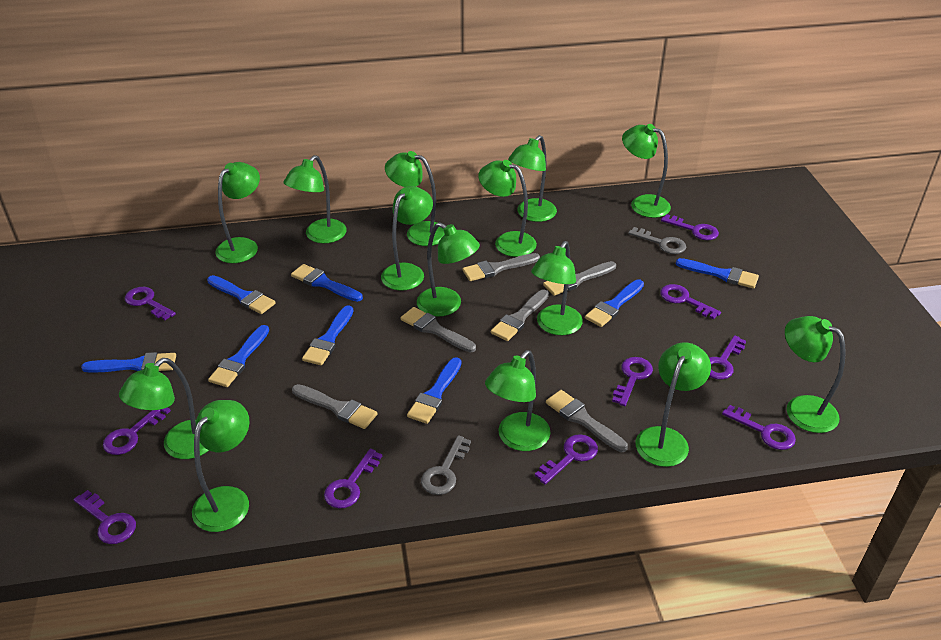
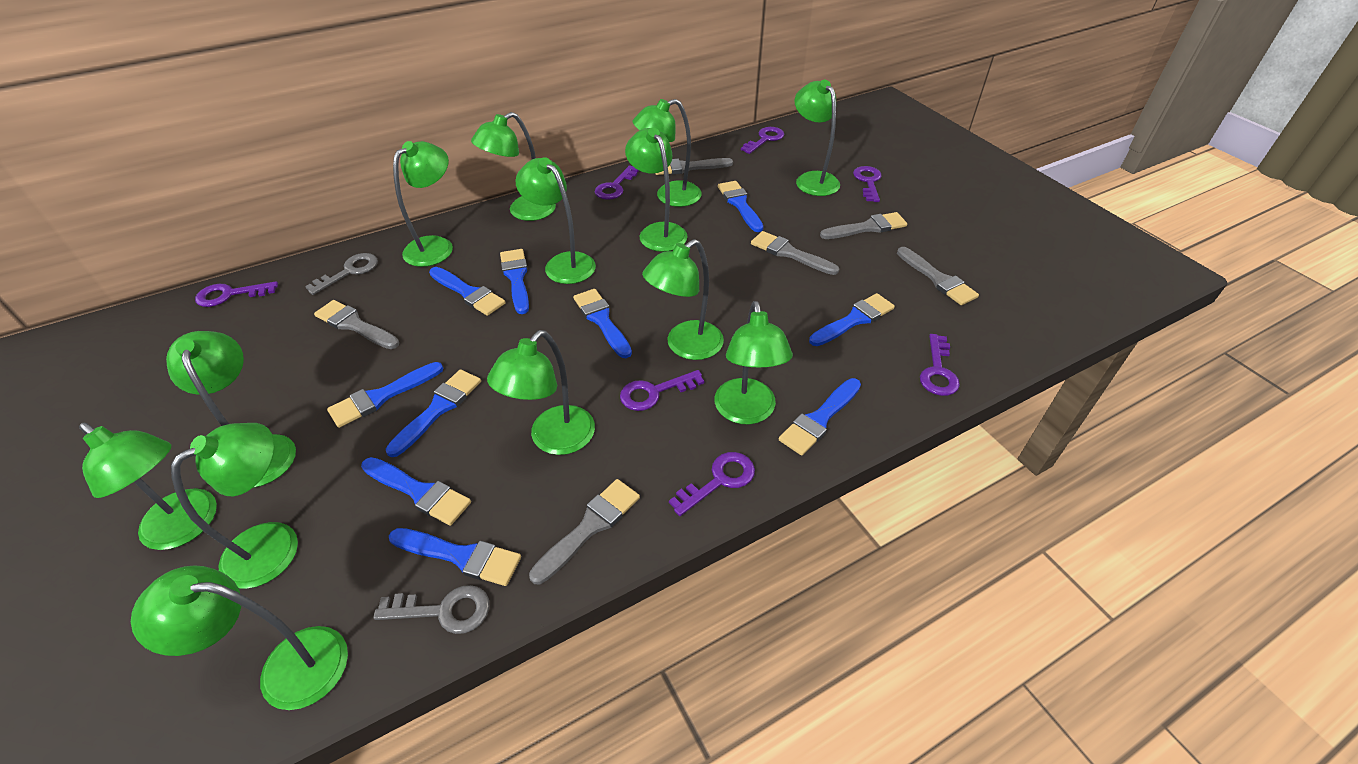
blue brush: 8 -> 10
green lamp: 14 -> 13
purple key: 10 -> 7

